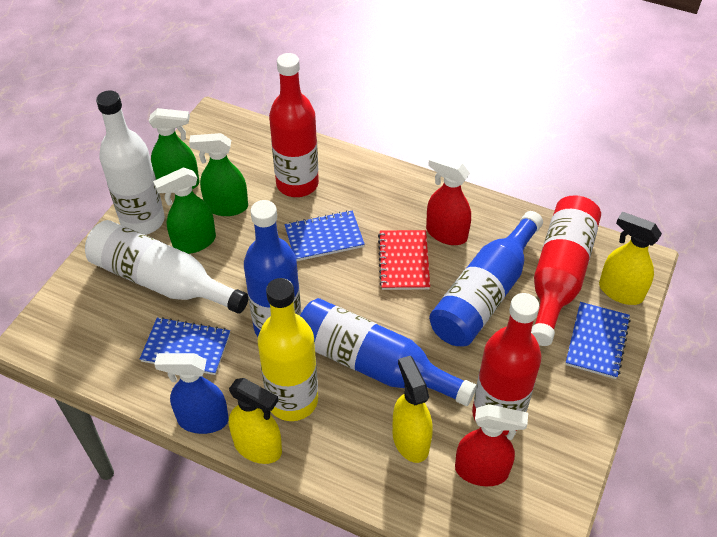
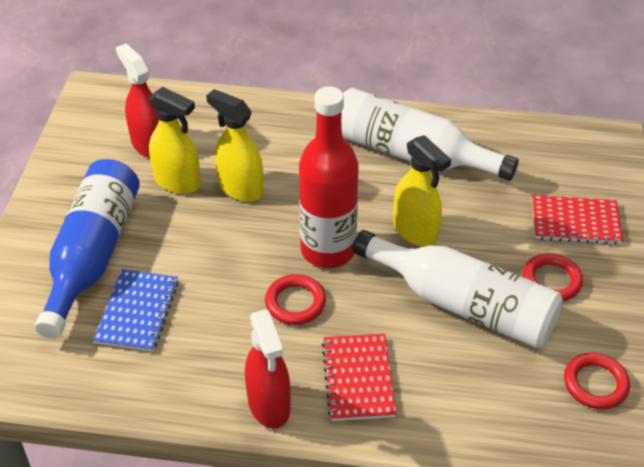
blue bottle: 3 -> 1
blue notebook: 3 -> 1
blue spray bottle: 1 -> 0
green spray bottle: 3 -> 0
red bottle: 3 -> 1
red notebook: 1 -> 2
red ring: 0 -> 3
yellow bottle: 1 -> 0

